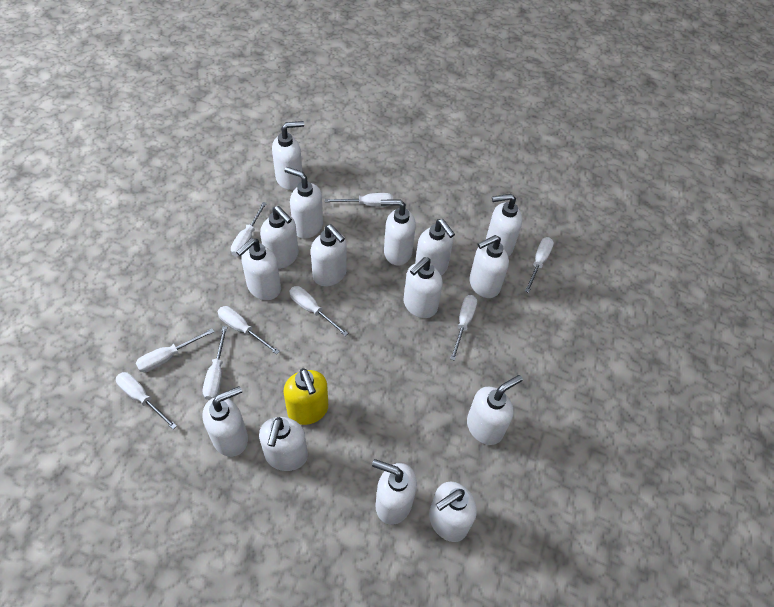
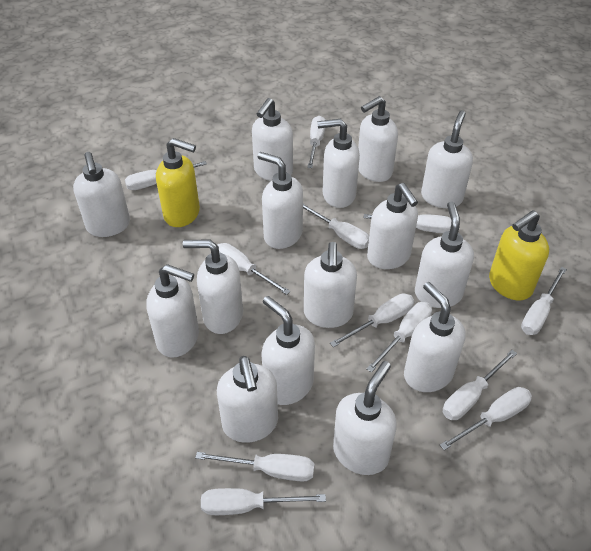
white screwdriver: 9 -> 12
yellow soap dispenser: 1 -> 2

